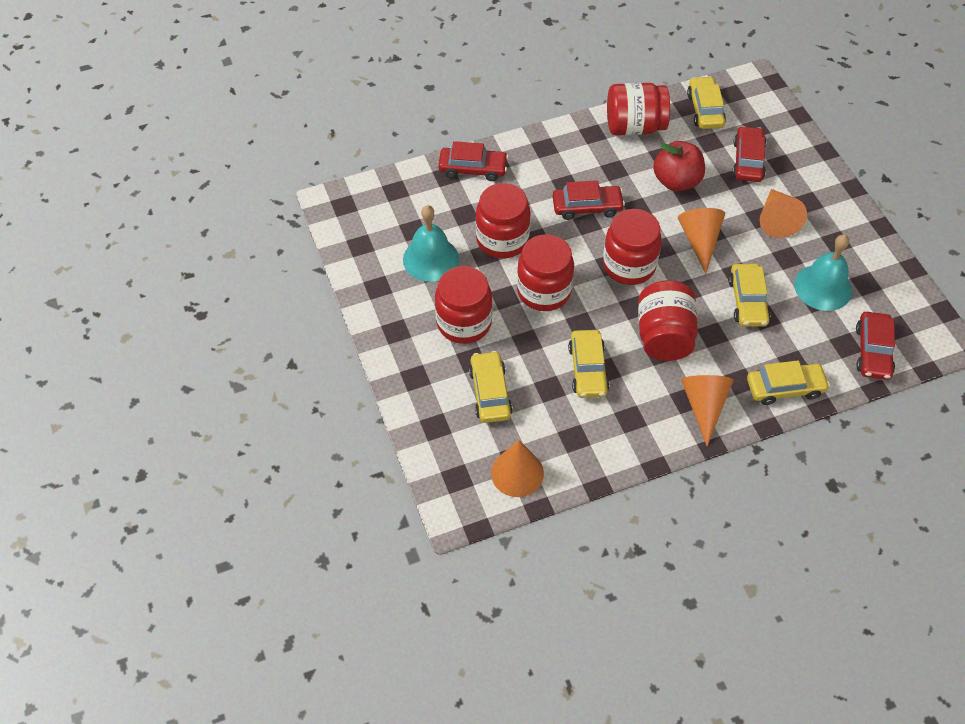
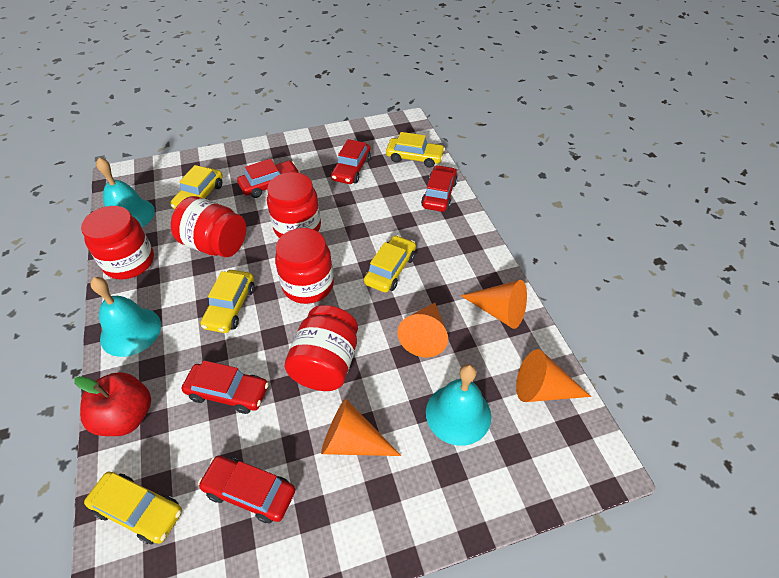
red car: 4 -> 5
red jar: 6 -> 5
turquoise bell: 2 -> 3

